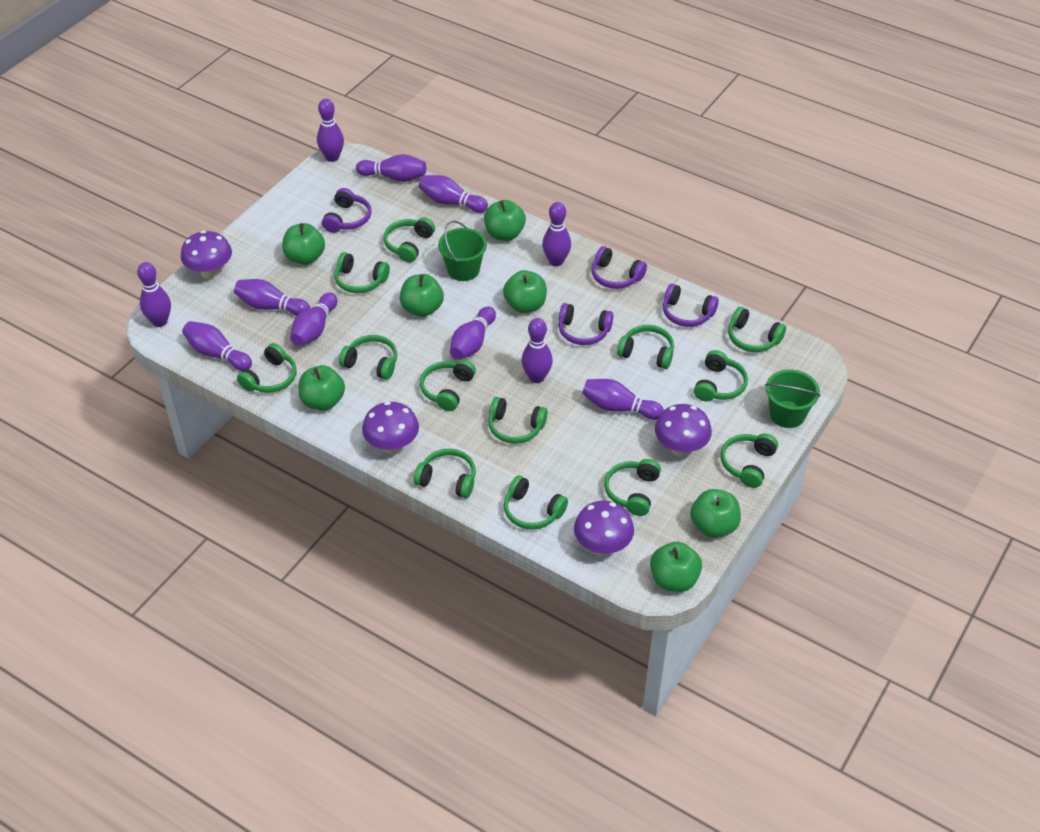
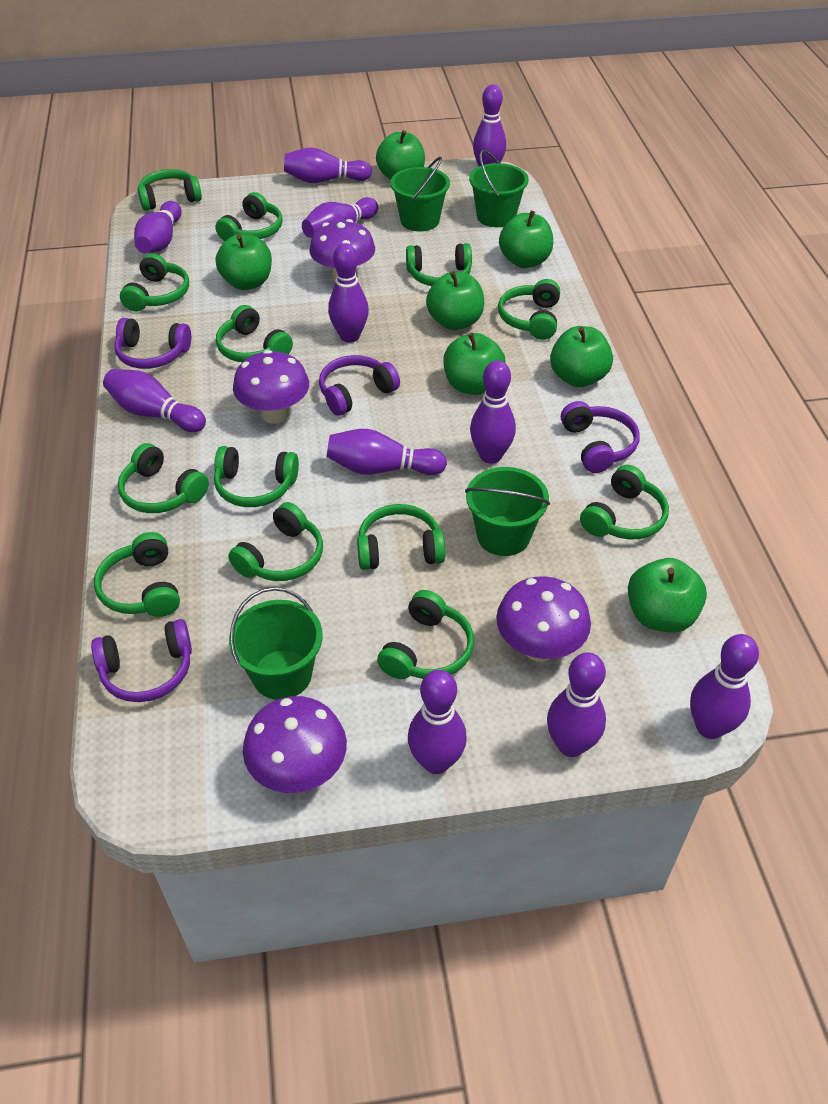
green bucket: 2 -> 4

